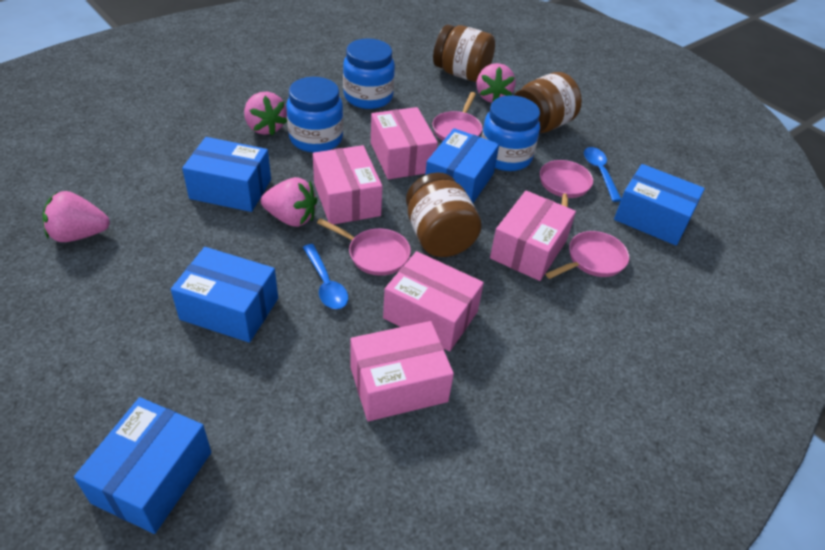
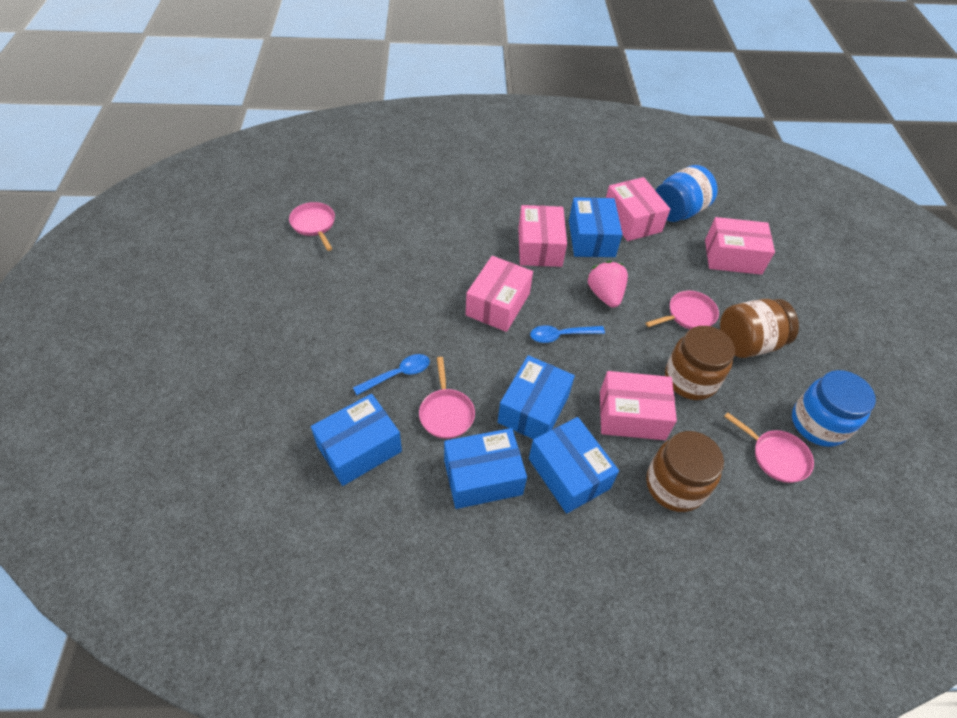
blue jar: 3 -> 2
pink strawberry: 4 -> 1

